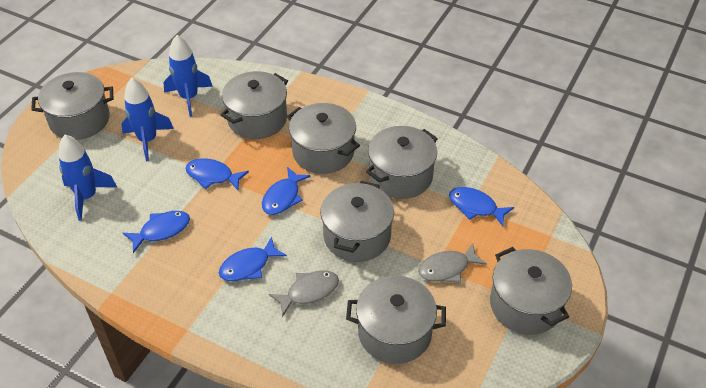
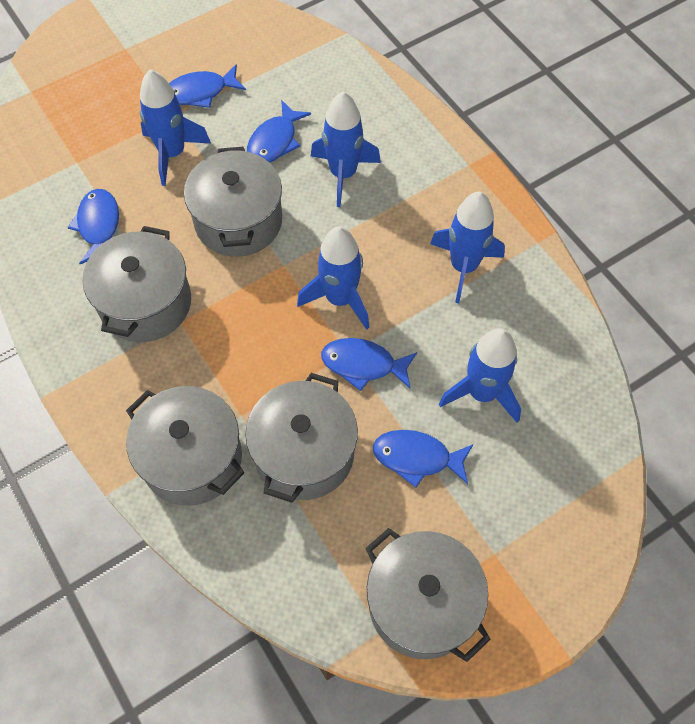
blue rocket: 3 -> 5
grey fish: 2 -> 0
grey pot: 7 -> 5

